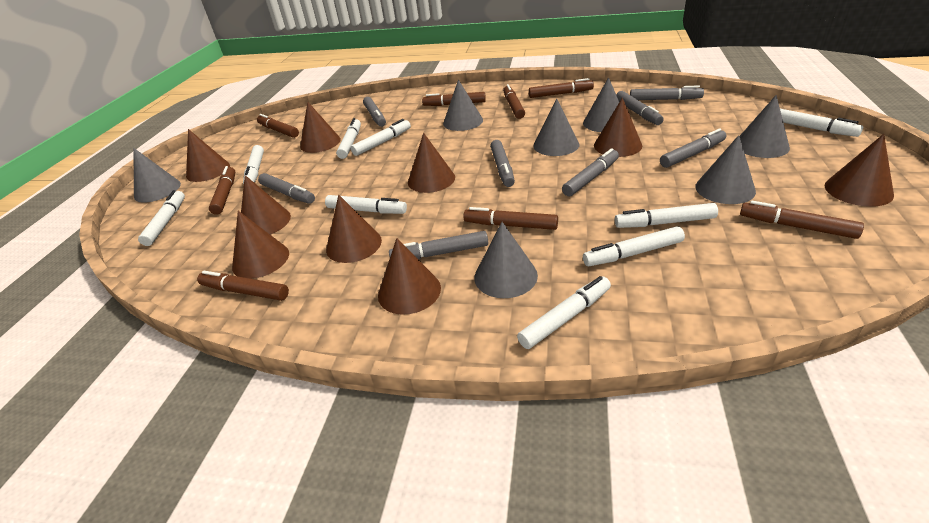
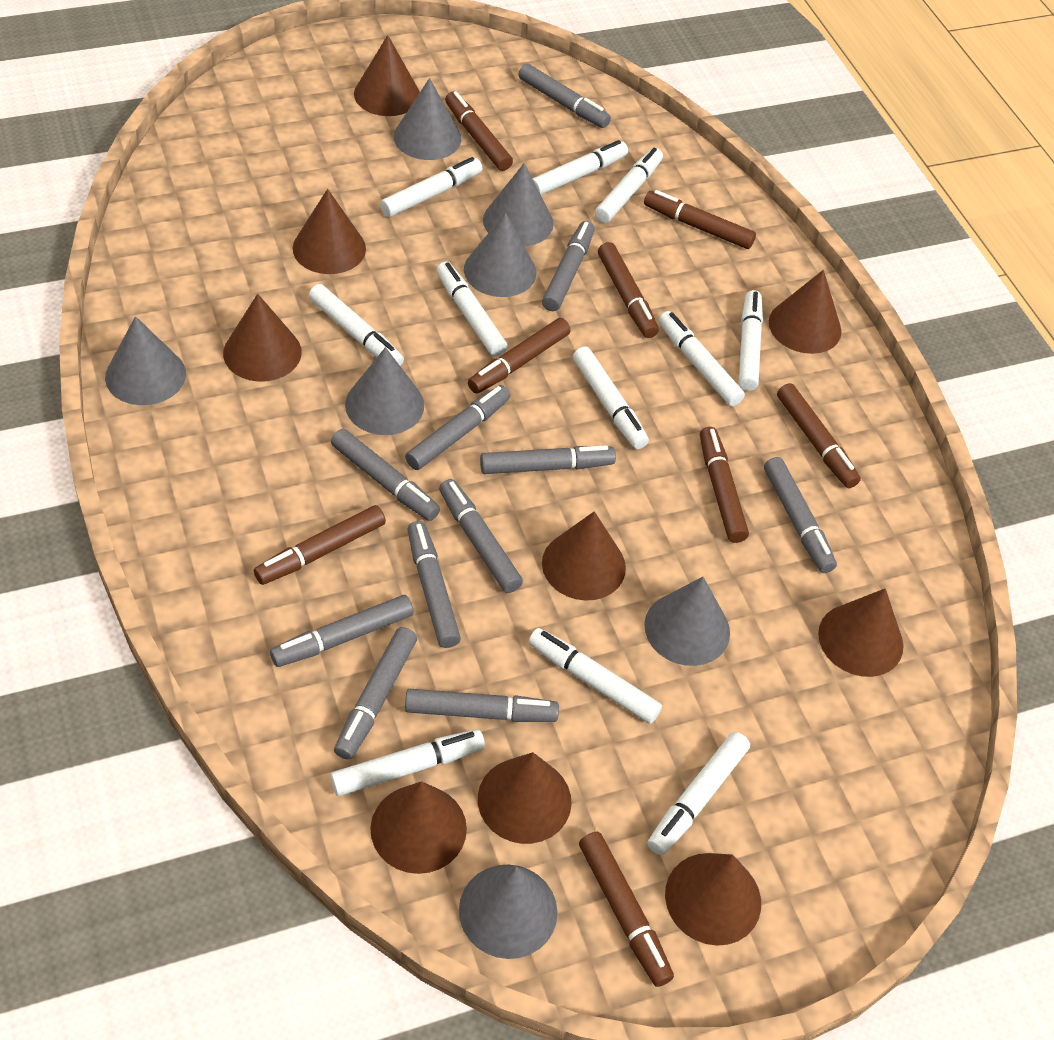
grey marker: 8 -> 11
white marker: 9 -> 11

